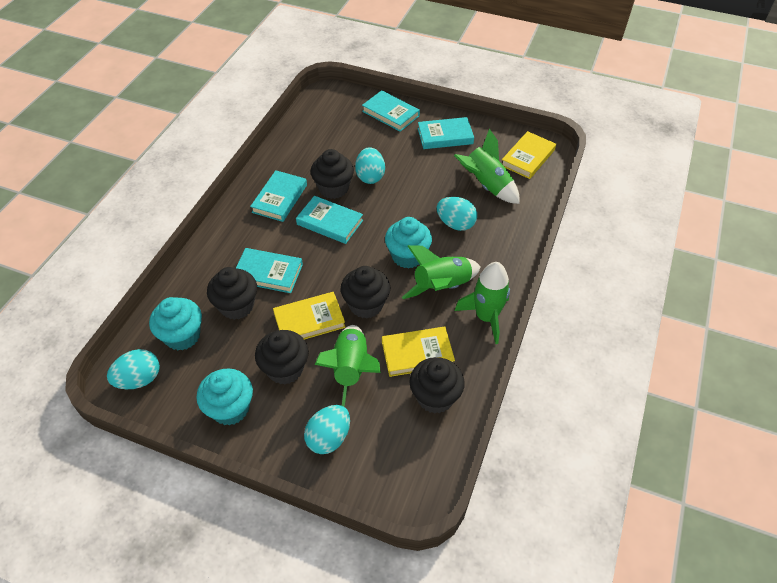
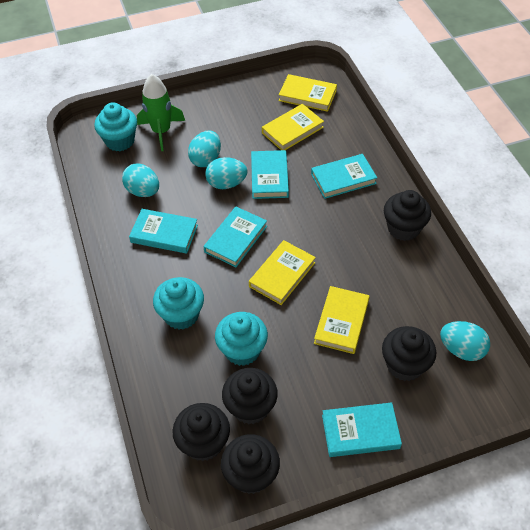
green rocket: 4 -> 1
yellow book: 3 -> 4

